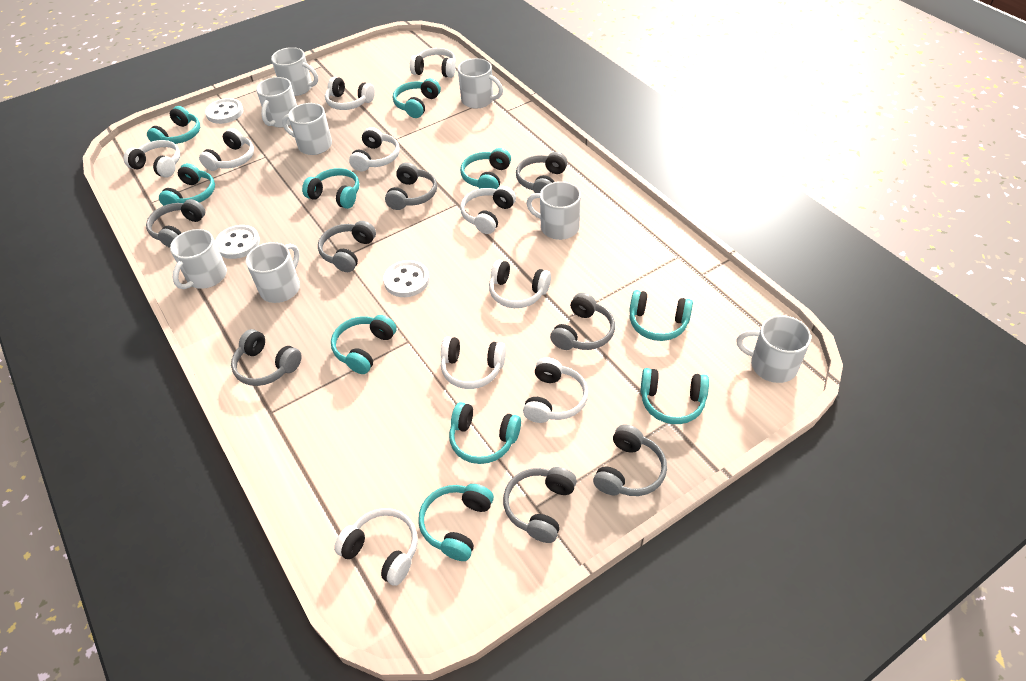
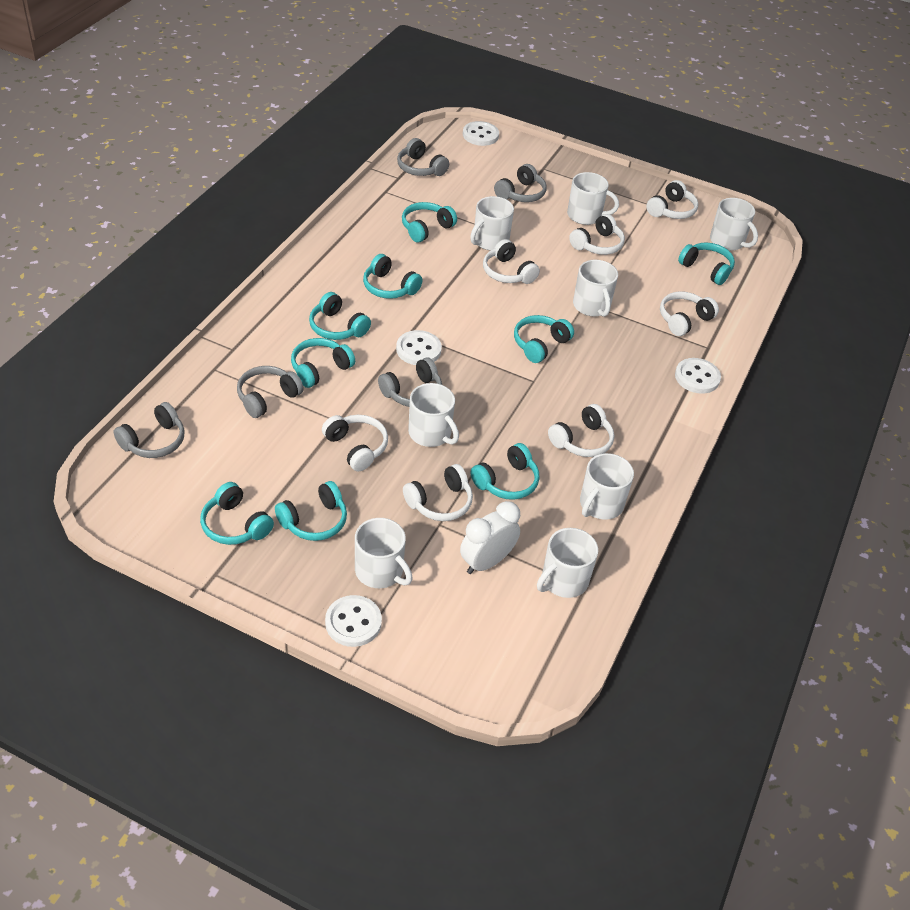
grey headphones: 8 -> 5
turquoise headphones: 10 -> 9
white button: 3 -> 4
white clock: 0 -> 1
white headphones: 10 -> 7

